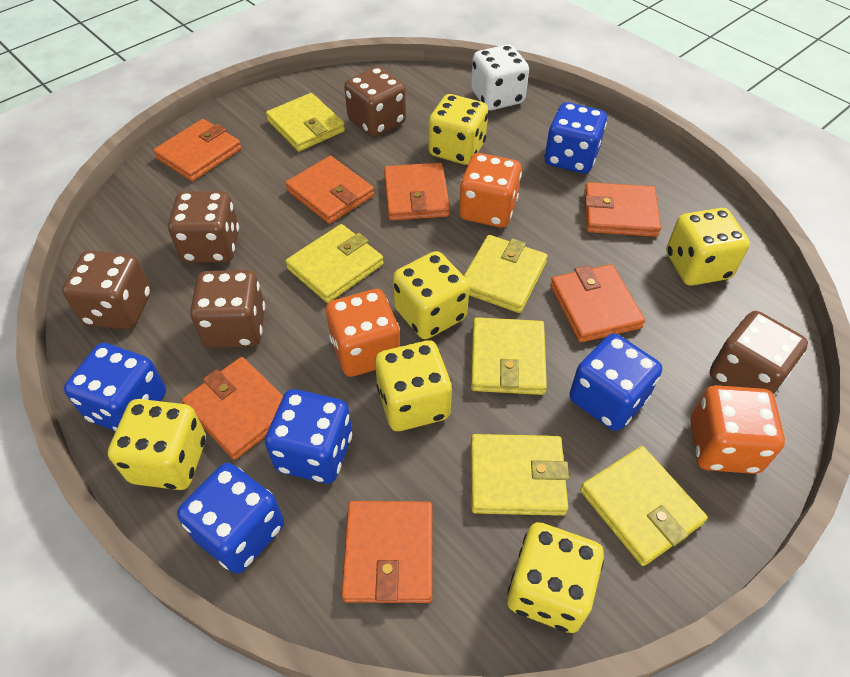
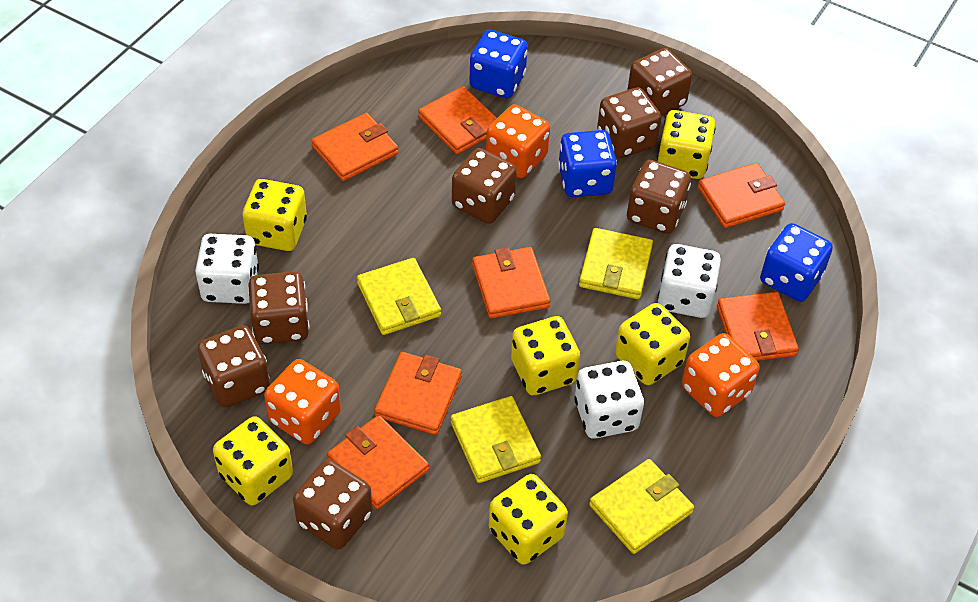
blue dice: 5 -> 3
brown dice: 5 -> 7
white dice: 1 -> 3
yellow wallet: 6 -> 4

